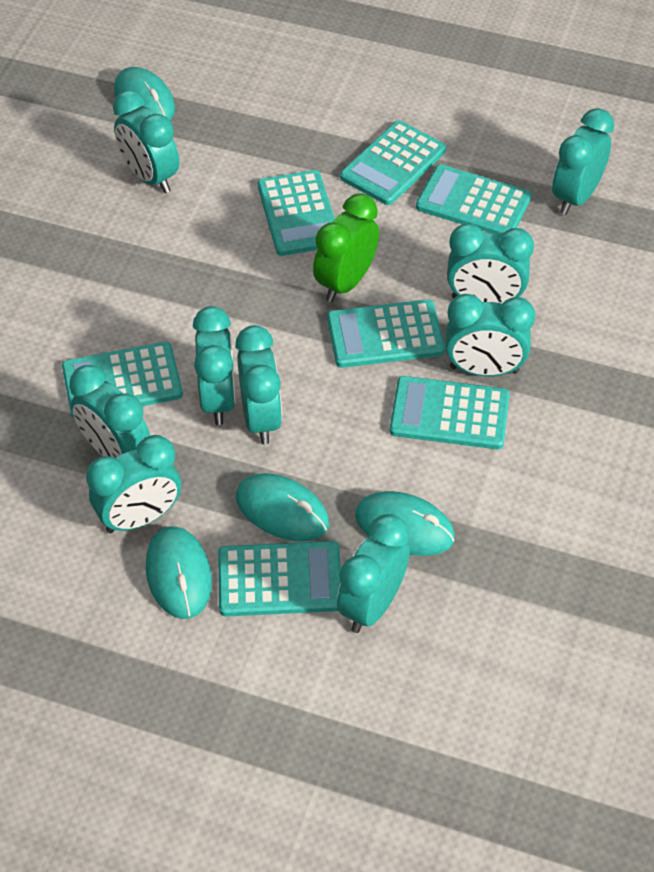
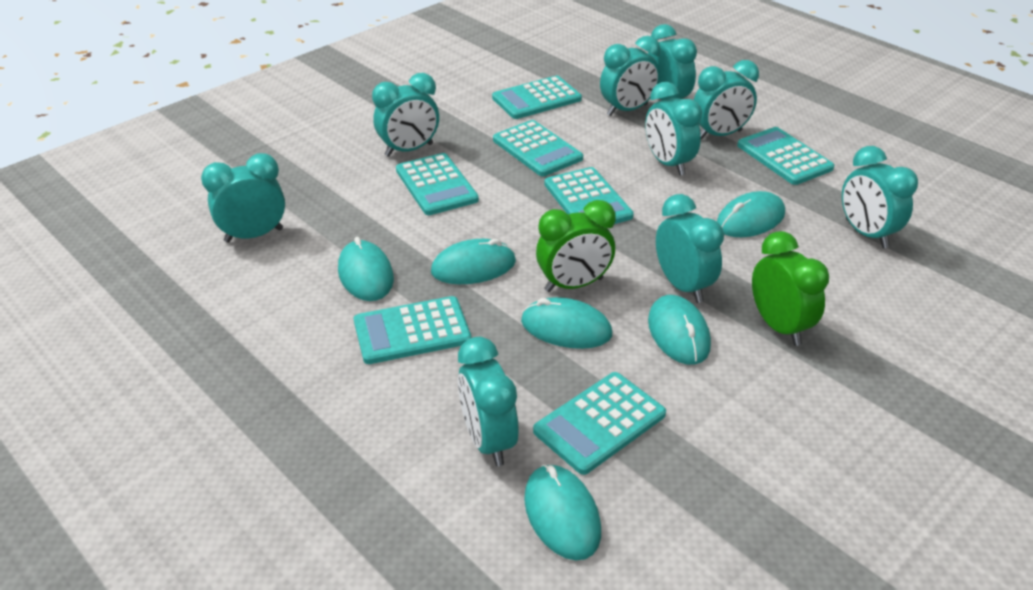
green clock: 1 -> 2
turquoise mouse: 4 -> 6

